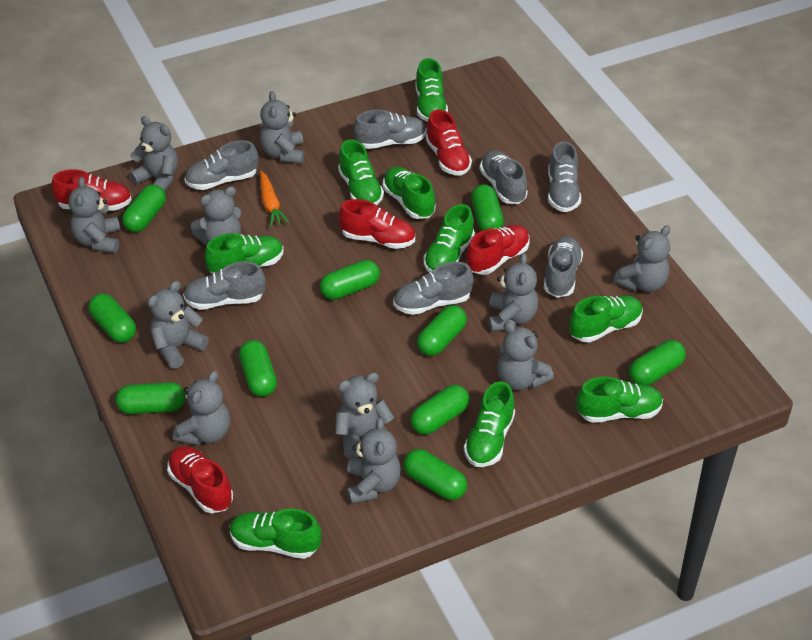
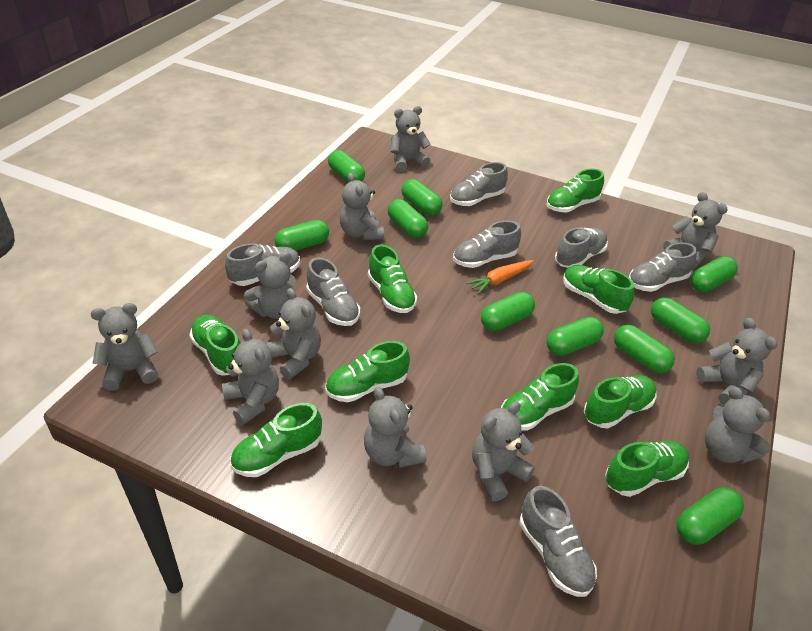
red shoe: 5 -> 0

